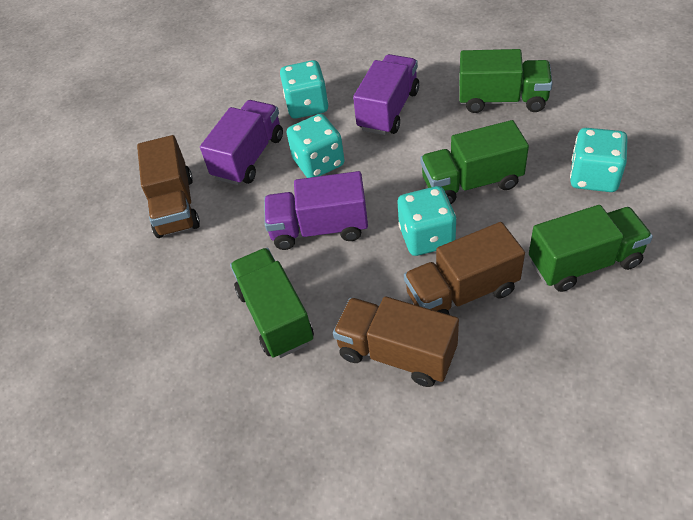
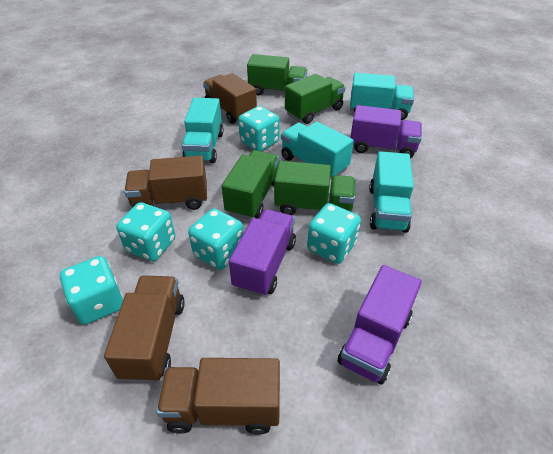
brown truck: 3 -> 4
turquoise dice: 4 -> 5
turquoise truck: 0 -> 4

